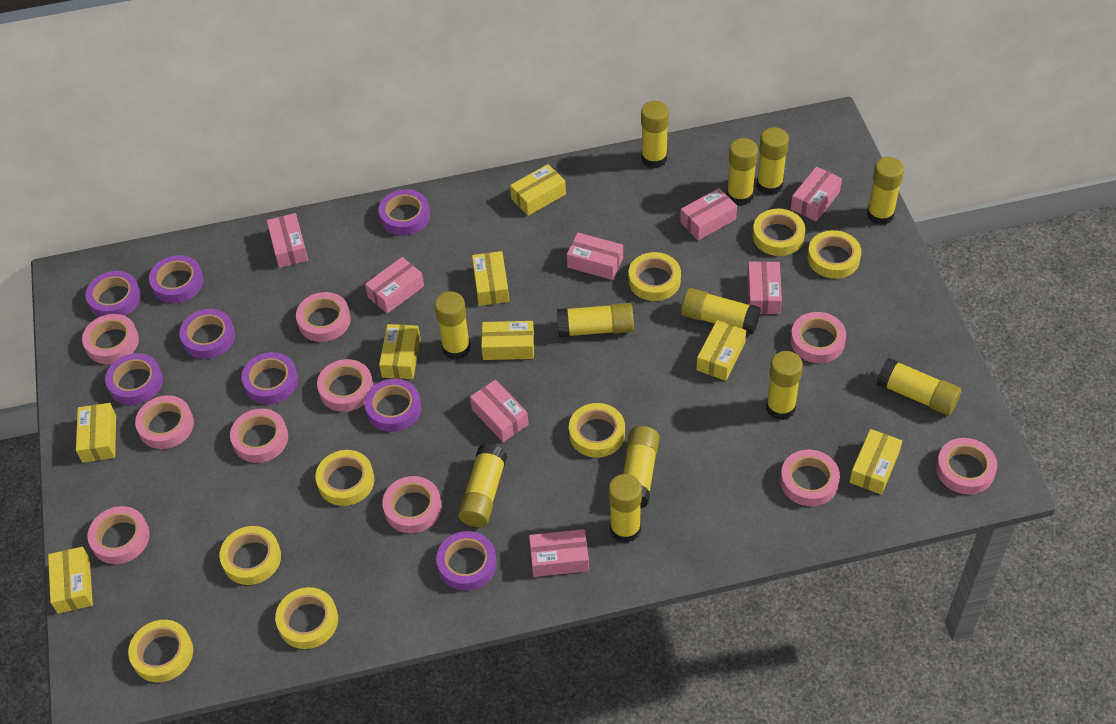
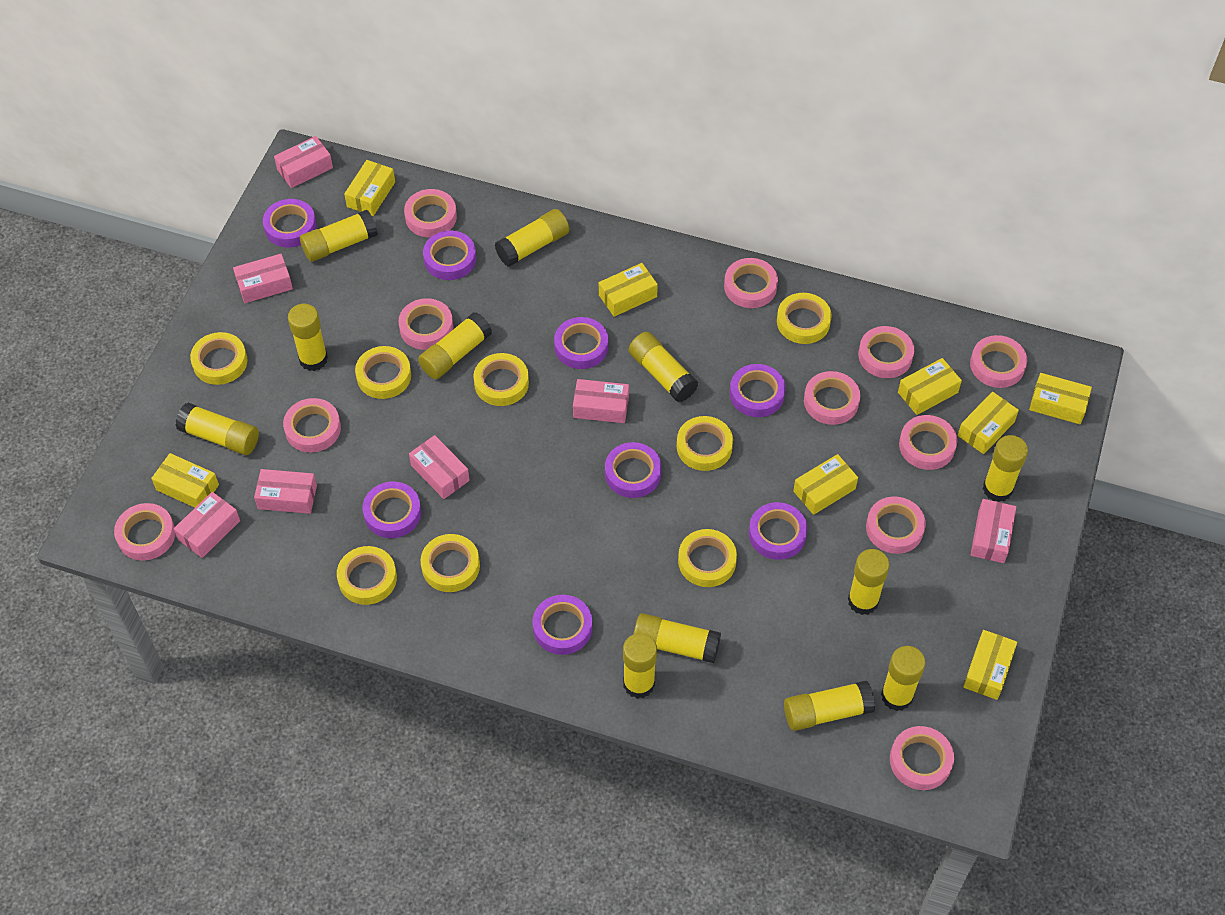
pink box: 8 -> 7
pink tape: 10 -> 11

